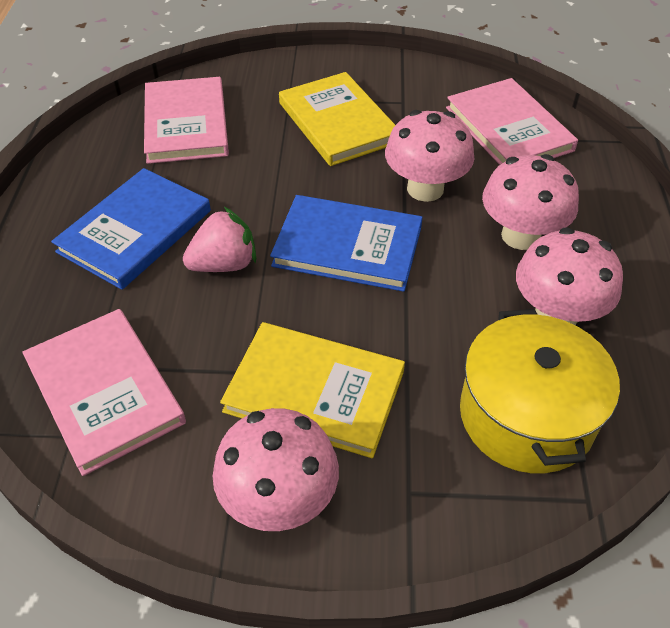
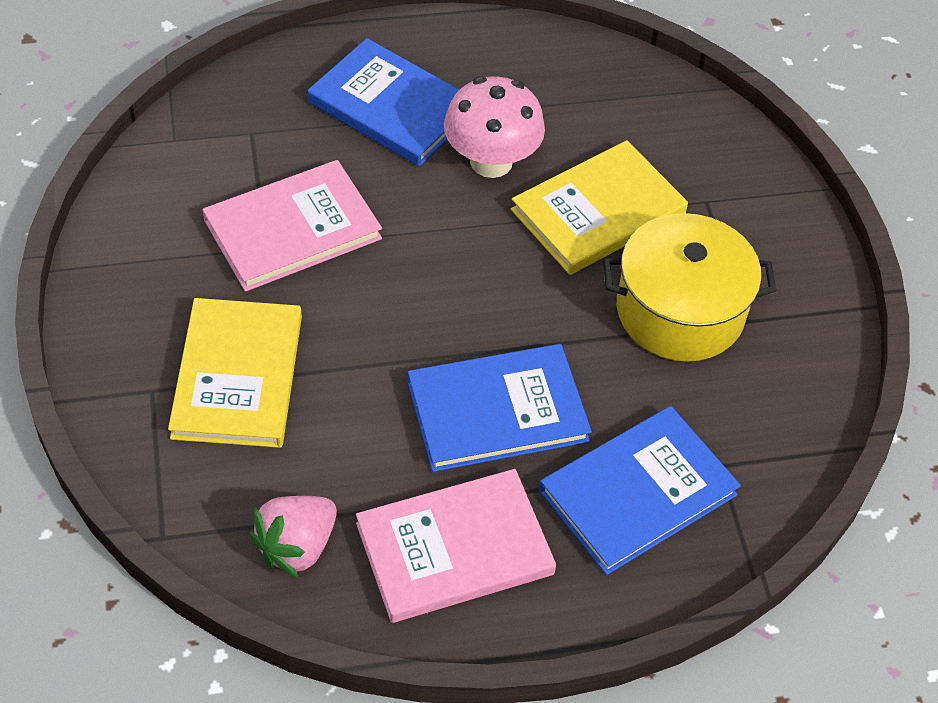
blue book: 2 -> 3
pink book: 3 -> 2
pink mushroom: 4 -> 1

